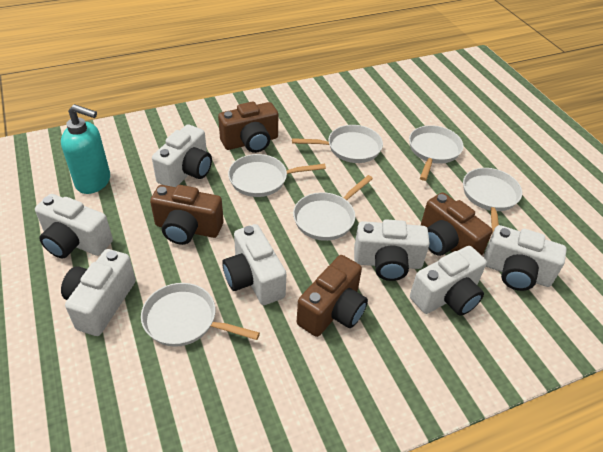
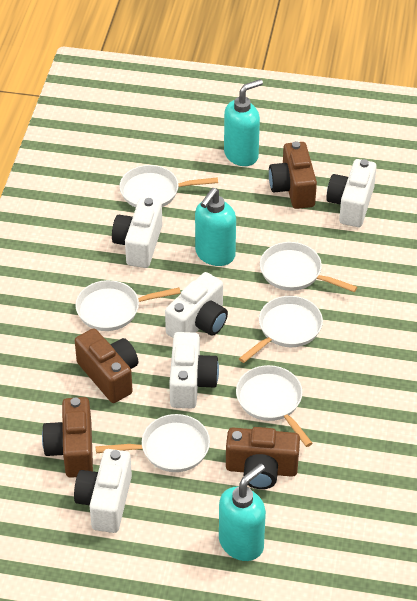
turquoise soap dispenser: 1 -> 3
white camera: 7 -> 5

